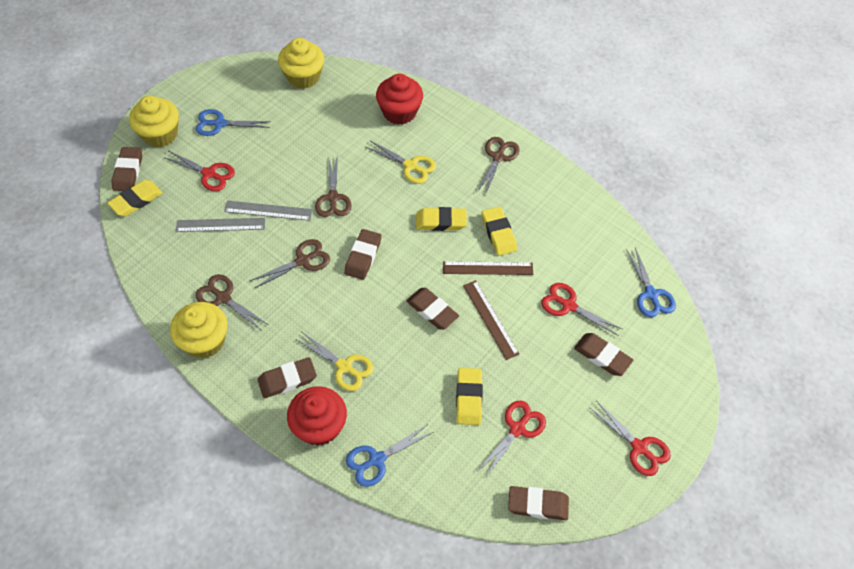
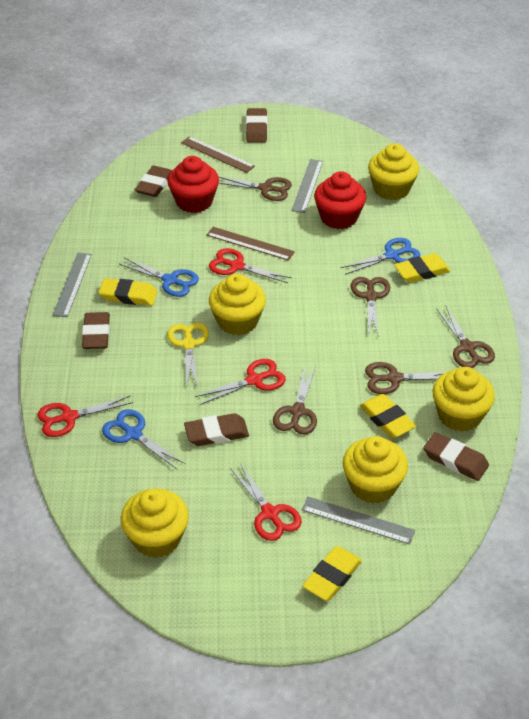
brown eraser: 6 -> 5
brown scissors: 4 -> 5
grey ruler: 2 -> 3
yellow cupcake: 3 -> 5
yellow scissors: 2 -> 1

